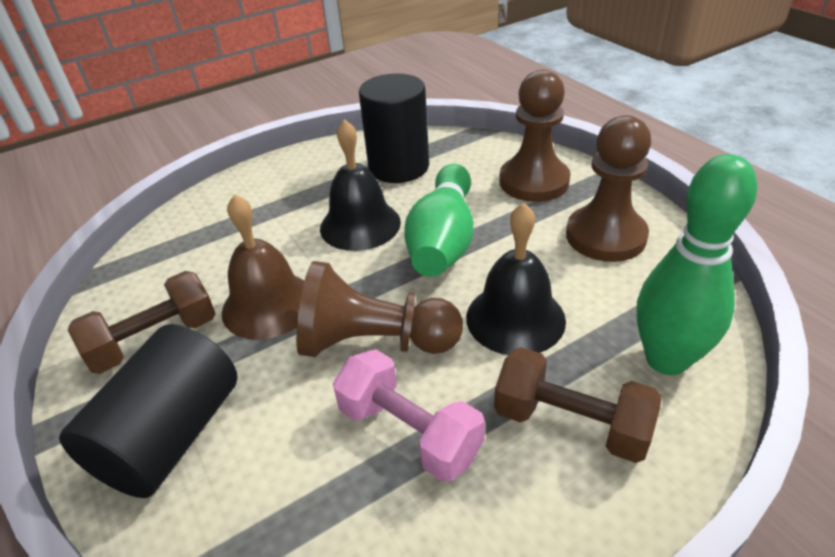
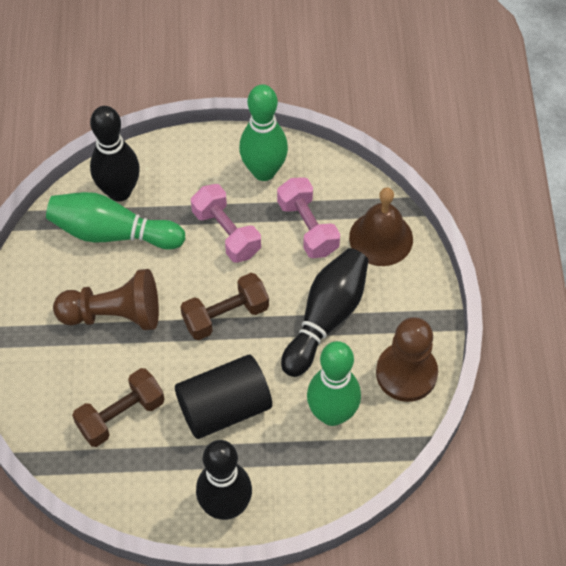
black bell: 2 -> 0
black bowling pin: 0 -> 3
black cylinder: 2 -> 1
brown pawn: 3 -> 2
green bowling pin: 2 -> 3
pink dumbbell: 1 -> 2

